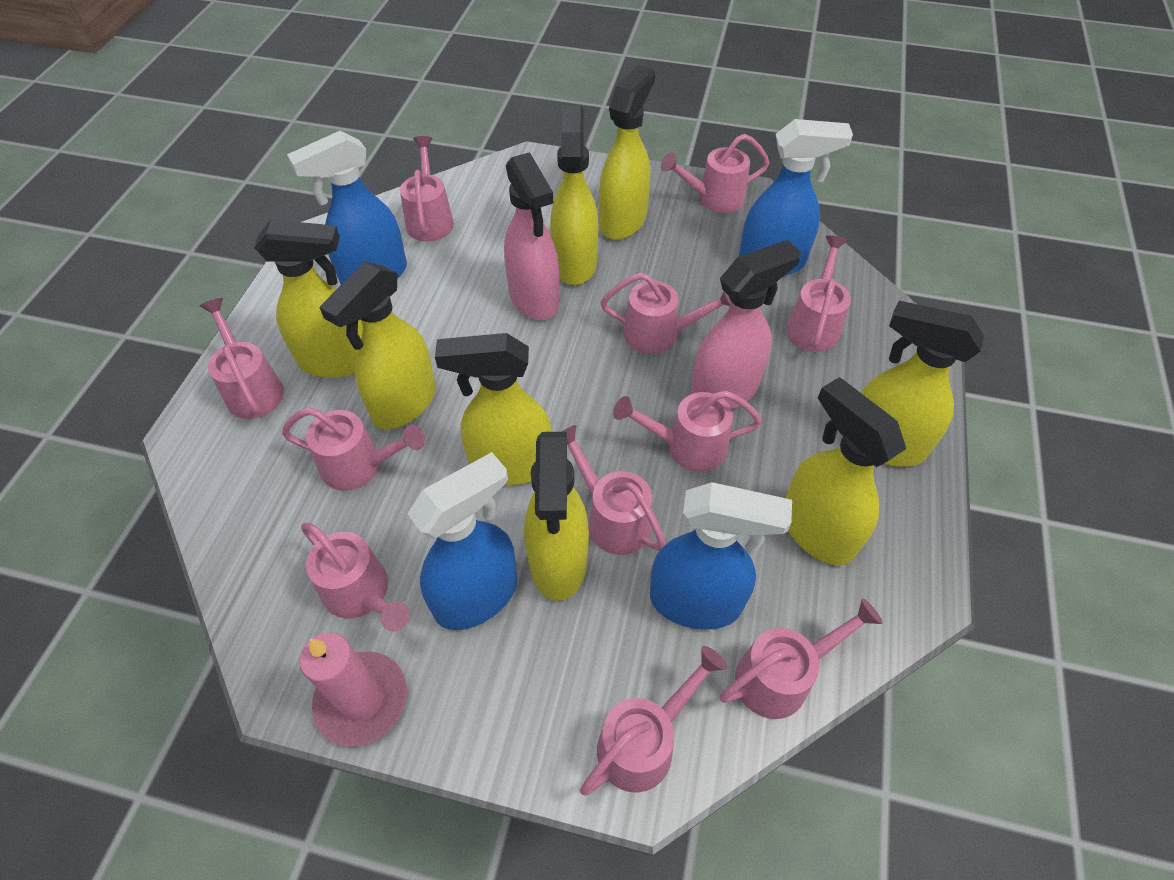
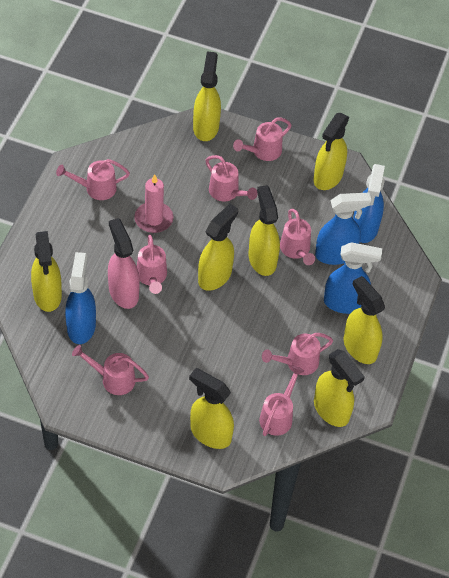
pink spray bottle: 2 -> 1
pink watering can: 11 -> 8

